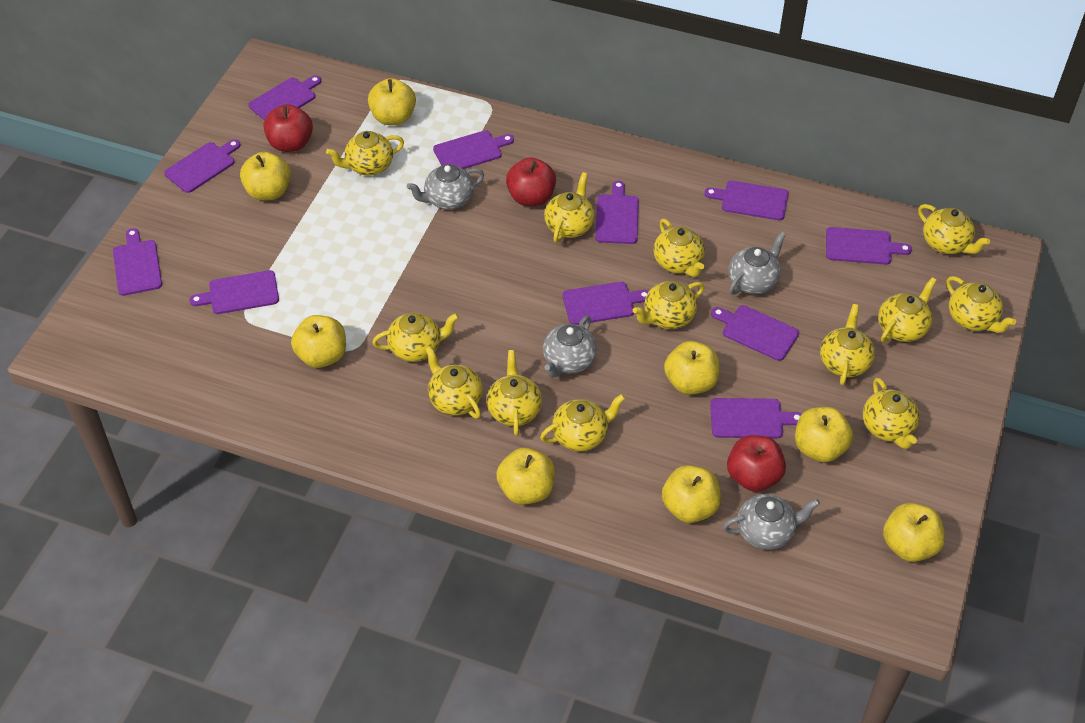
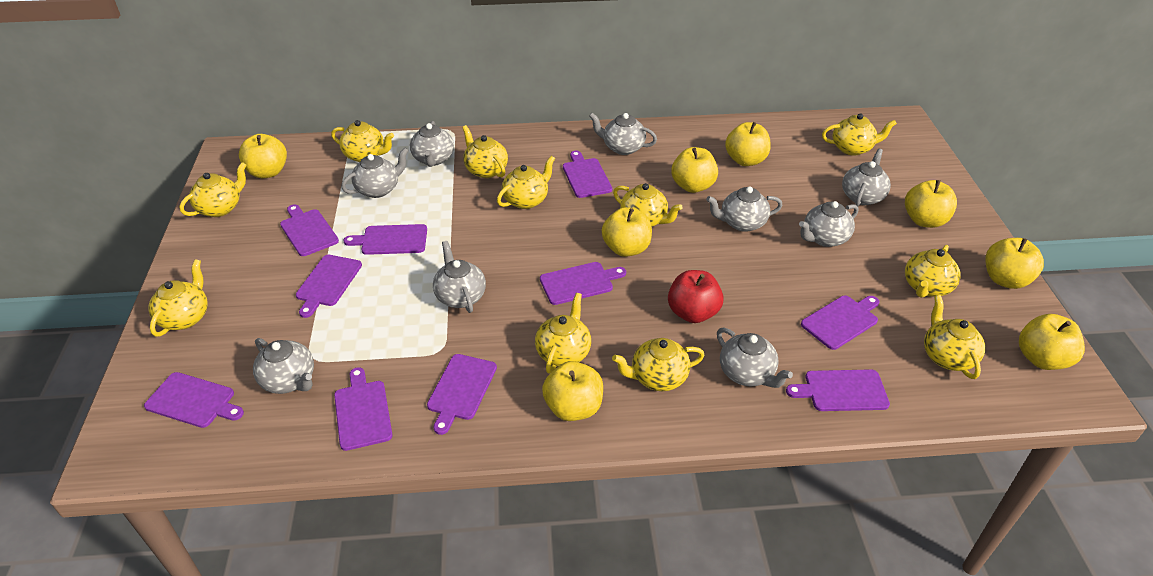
grey teapot: 4 -> 9
purple cutting board: 11 -> 10
red apple: 3 -> 1
yellow teapot: 13 -> 11

